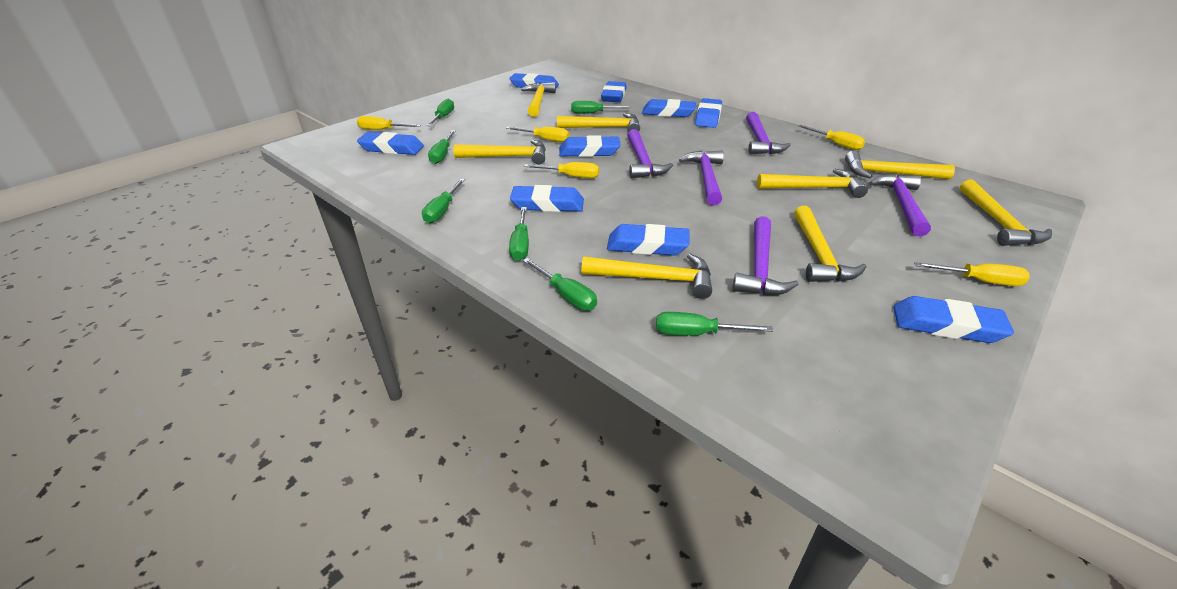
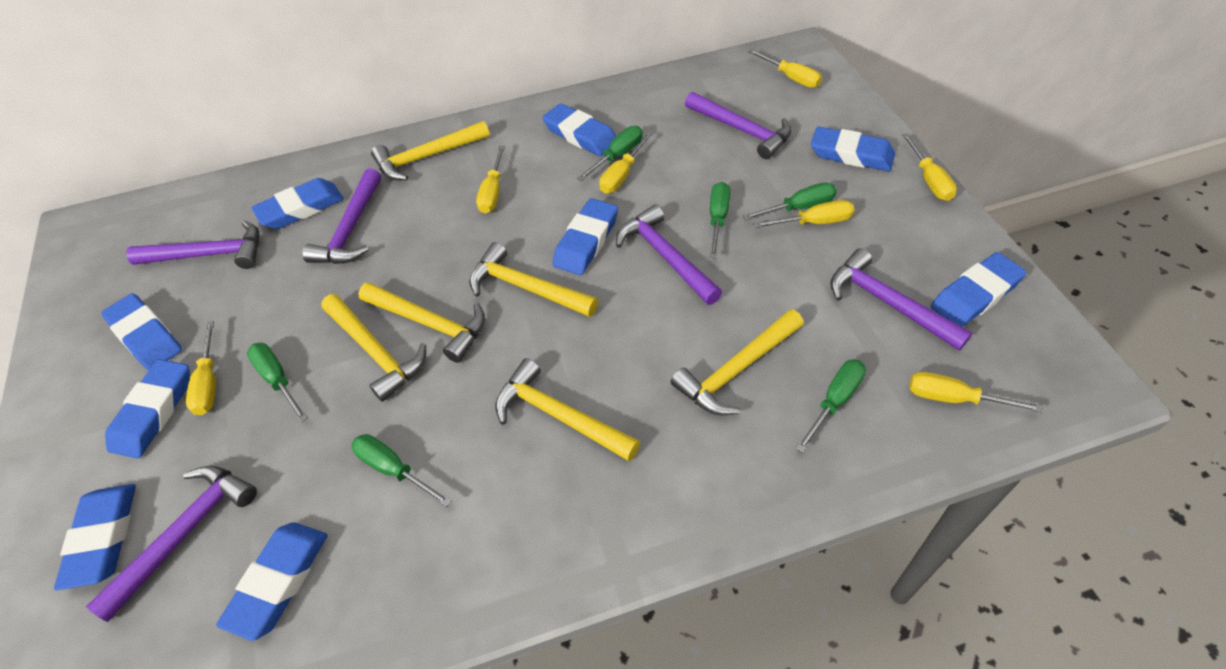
green screwdriver: 7 -> 6
purple hammer: 5 -> 6
yellow hammer: 8 -> 6
yellow screwdriver: 5 -> 7

